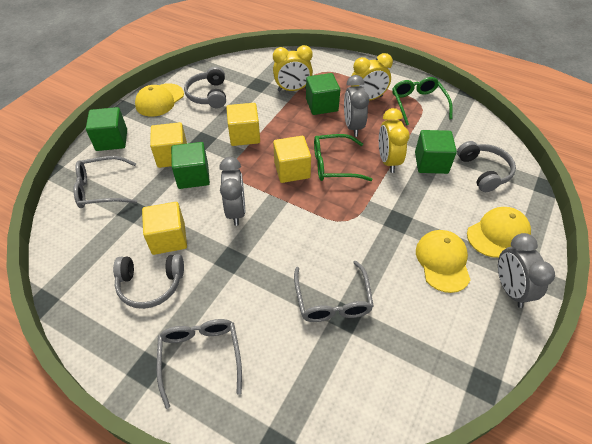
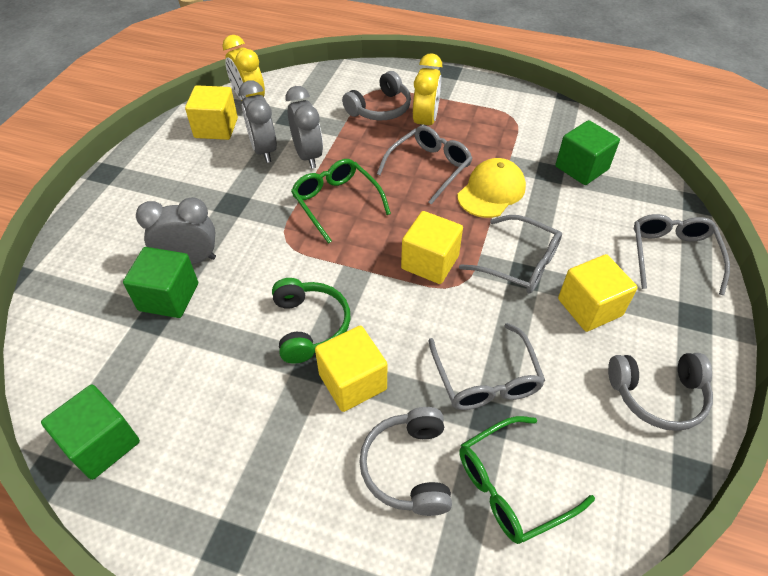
green cube: 4 -> 3
green headphones: 0 -> 1
grey glasses: 3 -> 4
yellow cap: 3 -> 1
yellow clock: 3 -> 2

